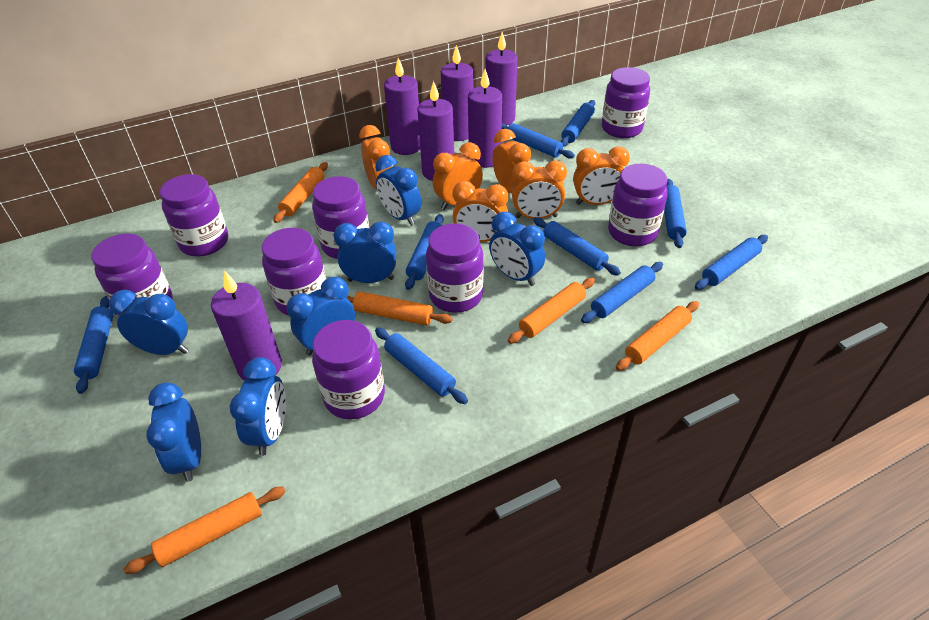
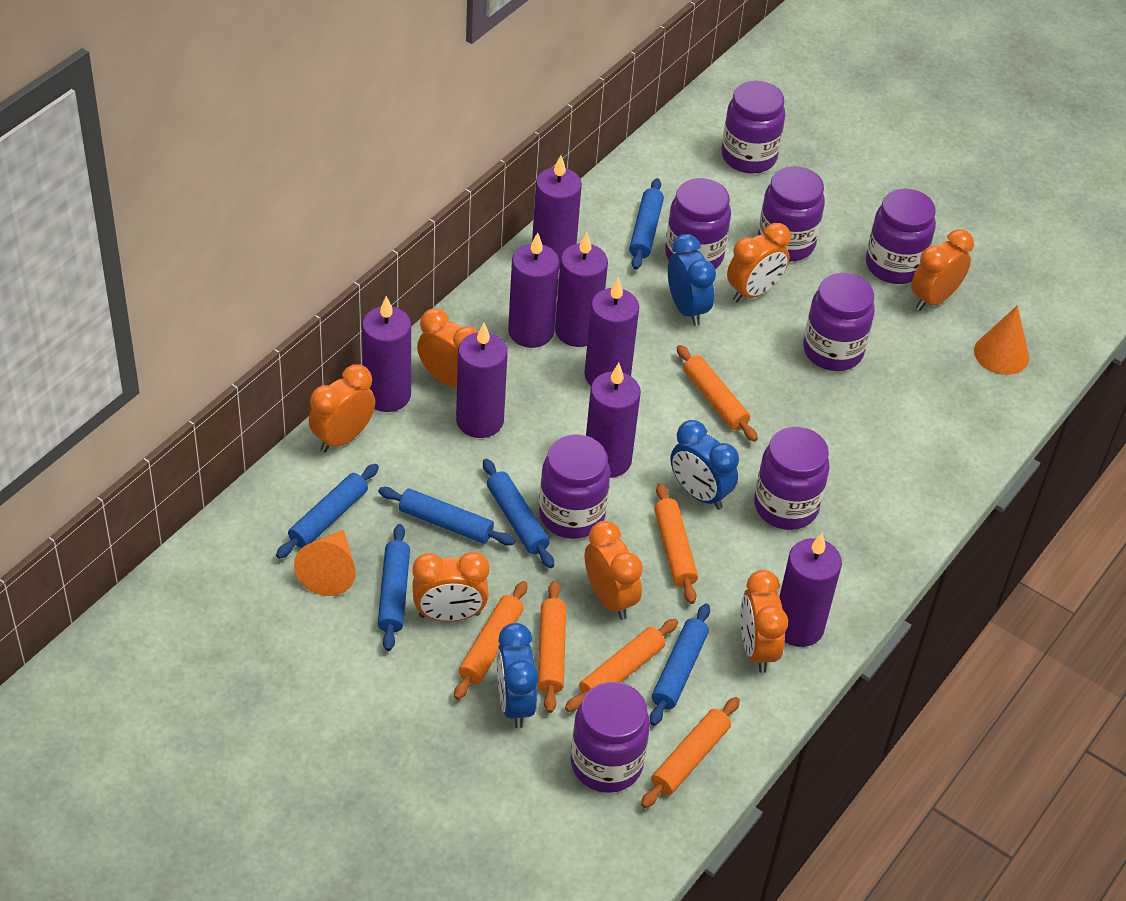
blue clock: 7 -> 3
blue rolling pin: 9 -> 6
orange clock: 6 -> 7
orange cone: 0 -> 2
orange rolling pin: 5 -> 6
purple candle: 6 -> 8

